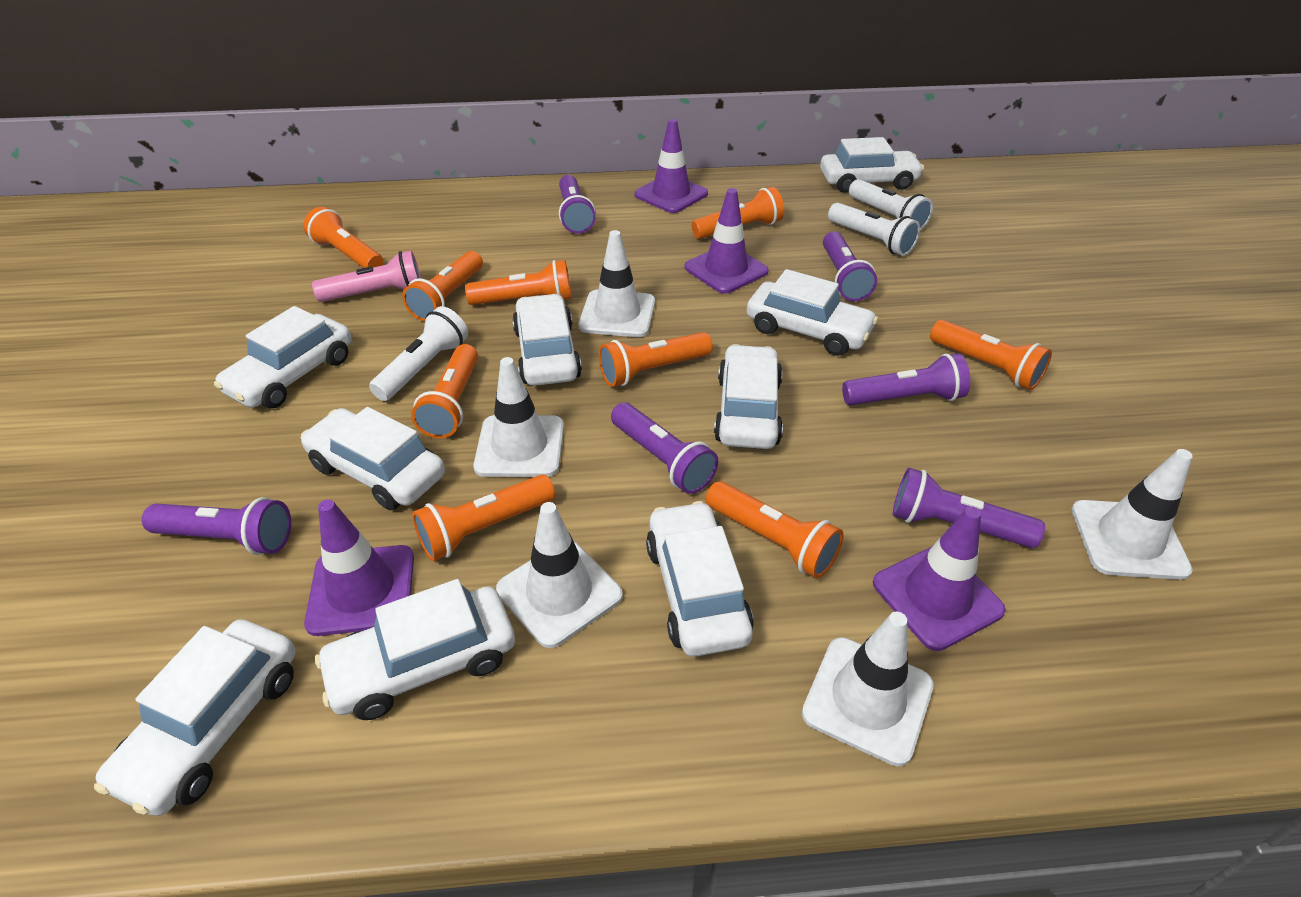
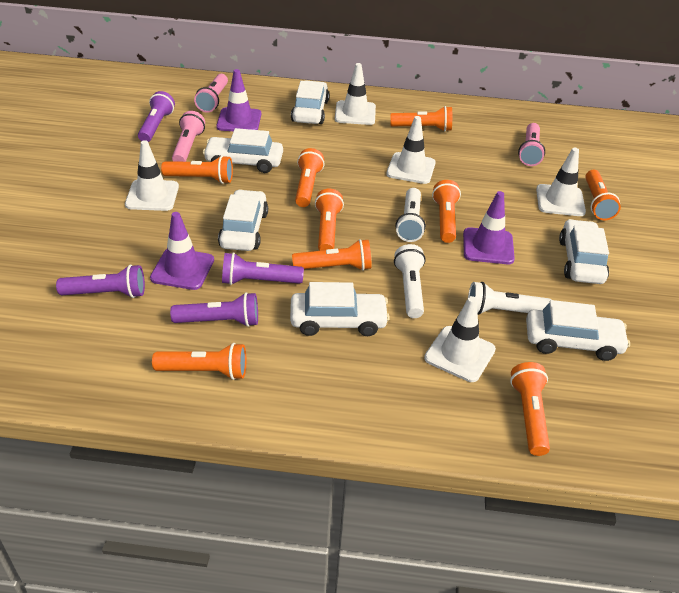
pink flashlight: 1 -> 3
purple flashlight: 6 -> 4
purple traffic cone: 4 -> 3
white car: 9 -> 6

